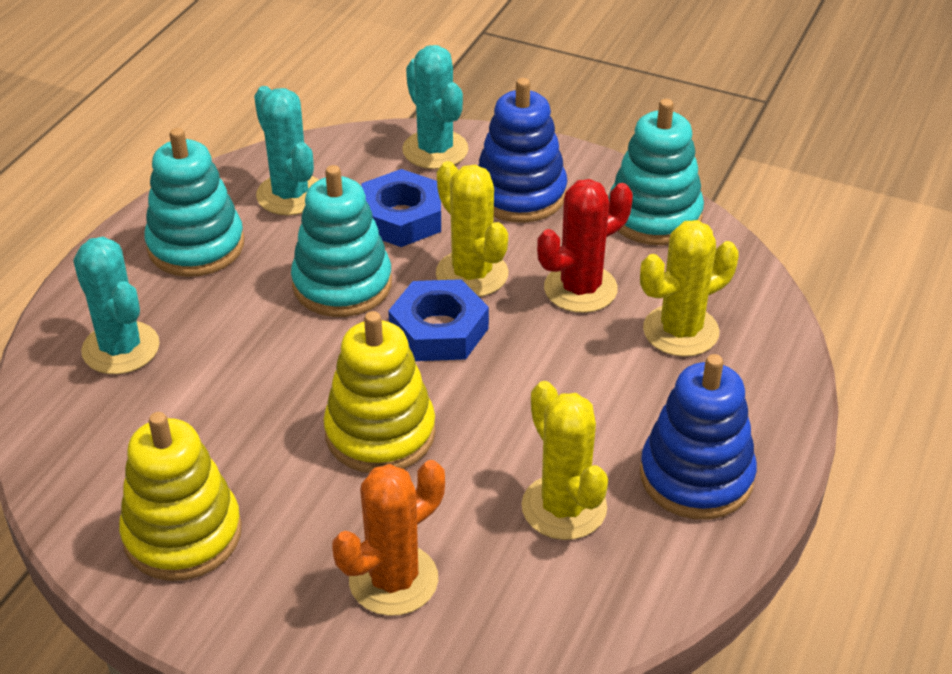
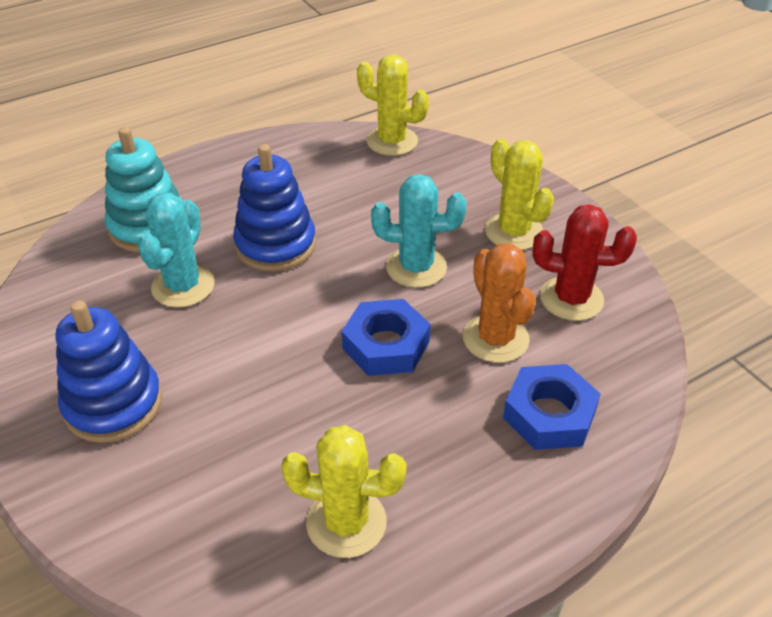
turquoise cactus: 3 -> 2
turquoise stacking toy: 3 -> 1
yellow stacking toy: 2 -> 0

